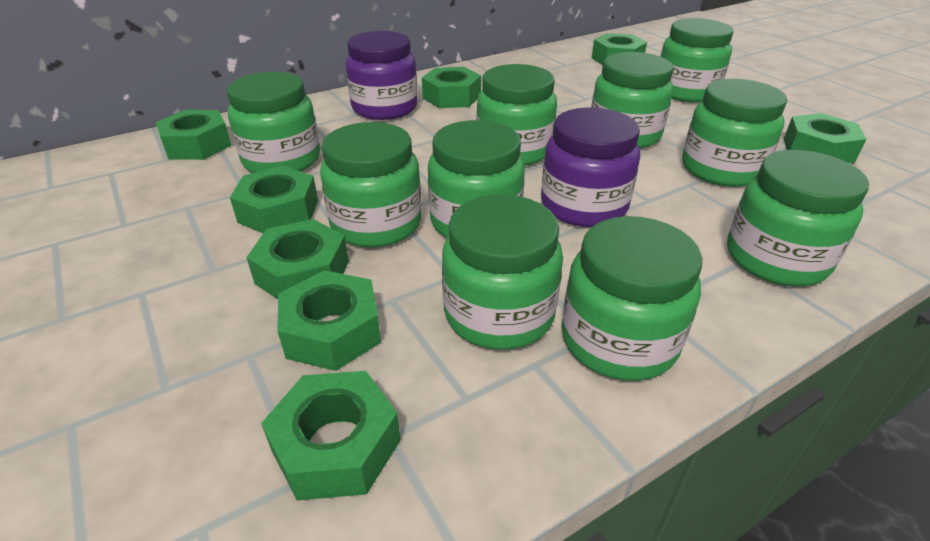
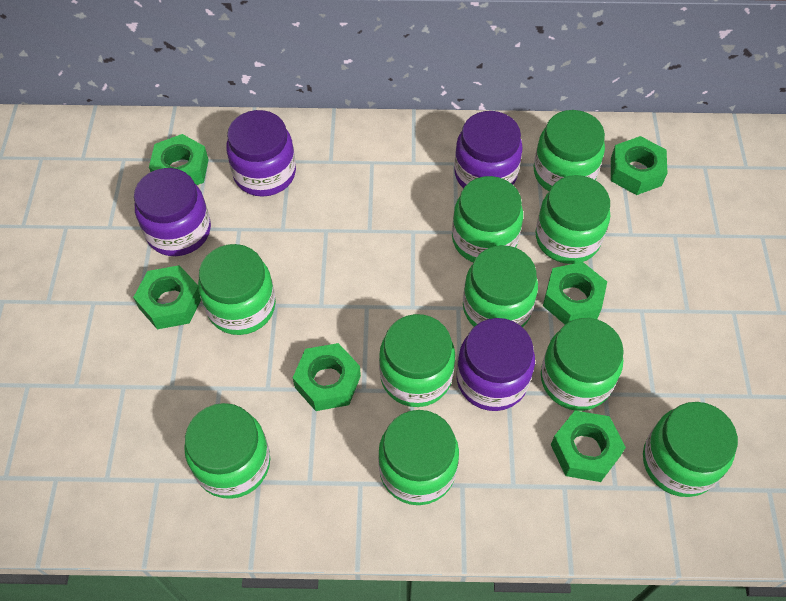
green nut: 8 -> 6
purple jar: 2 -> 4

